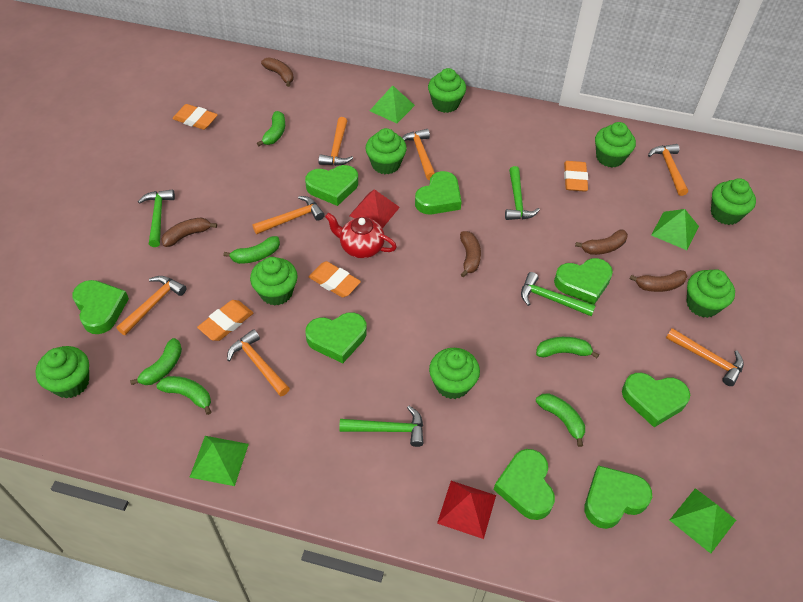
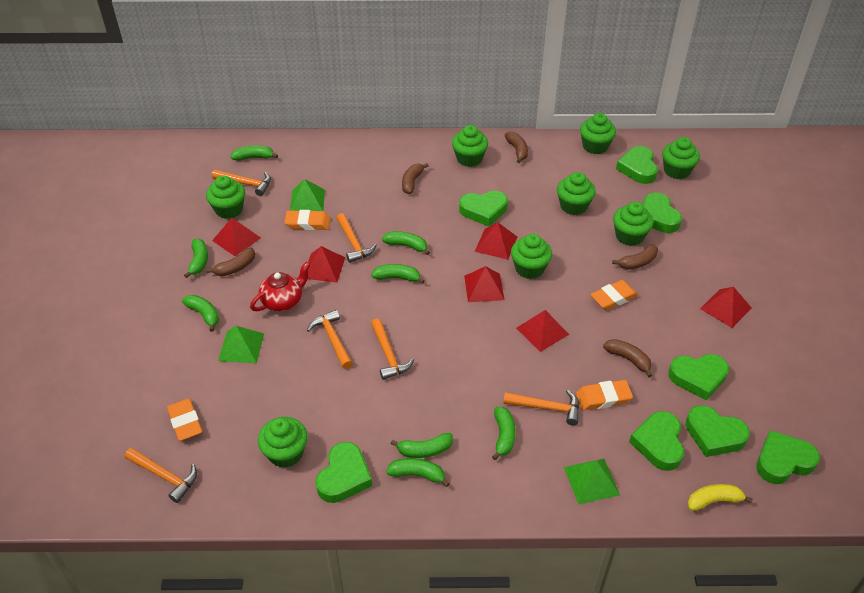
green banana: 6 -> 8
green hammer: 4 -> 0
green pyramid: 4 -> 3
orange hammer: 7 -> 6
red pyramid: 2 -> 6
yellow banana: 0 -> 1

